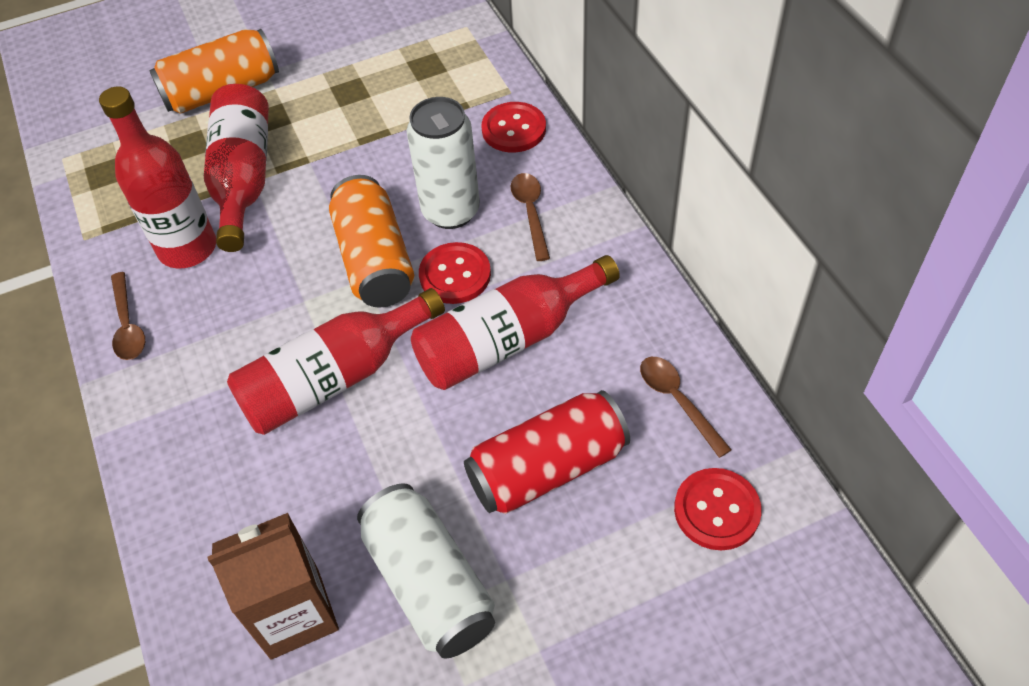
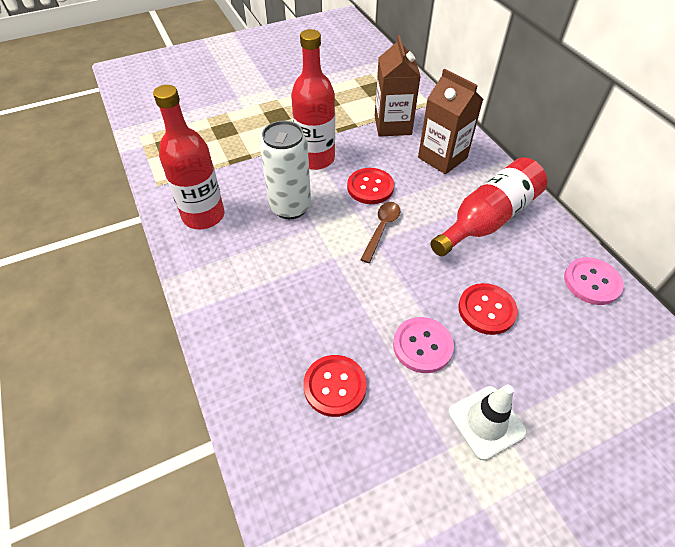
brown carton: 1 -> 2
brown spoon: 3 -> 1
orange can: 2 -> 0
pink button: 0 -> 2
red bottle: 4 -> 3
red can: 1 -> 0
white can: 2 -> 1
white traffic cone: 0 -> 1

